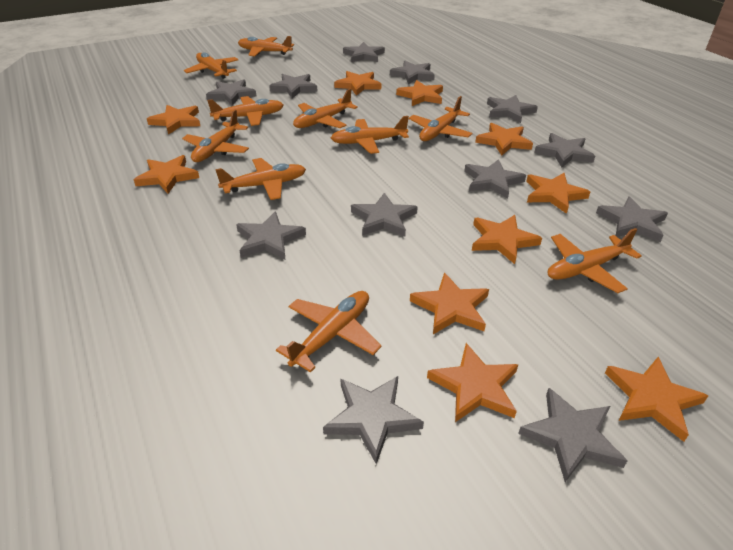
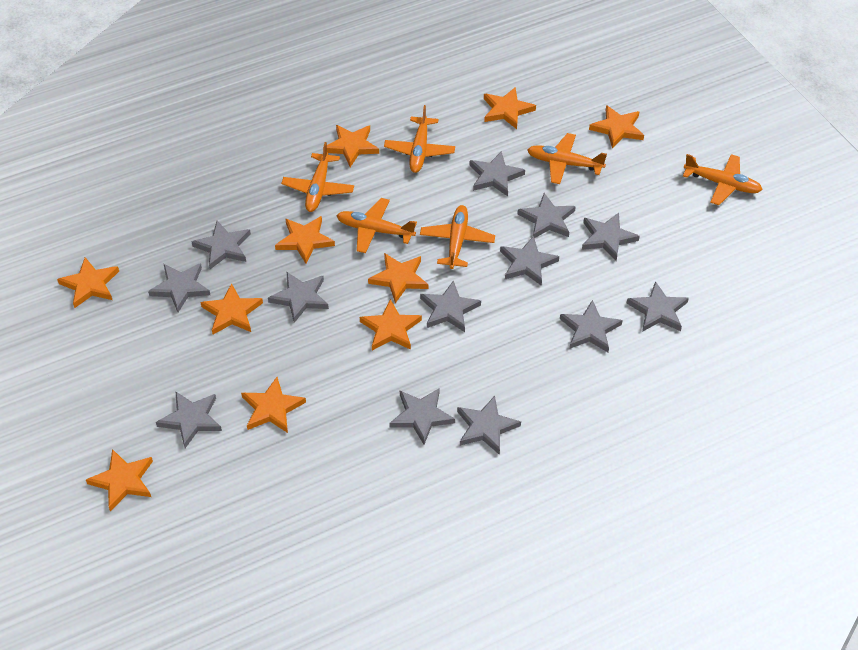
grey star: 12 -> 13
orange plane: 10 -> 6

